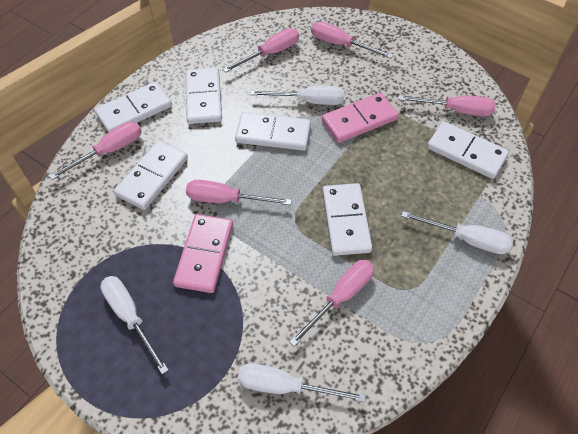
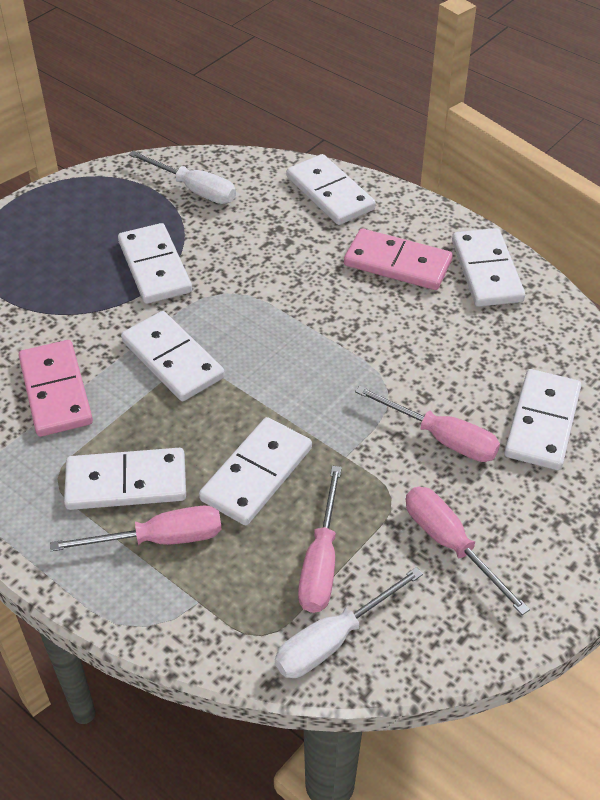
pink screwdriver: 6 -> 4
white domino: 6 -> 7
white screwdriver: 4 -> 2

